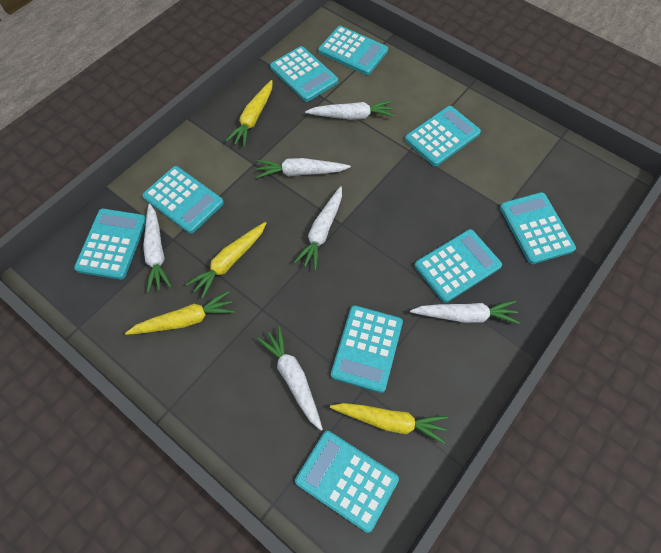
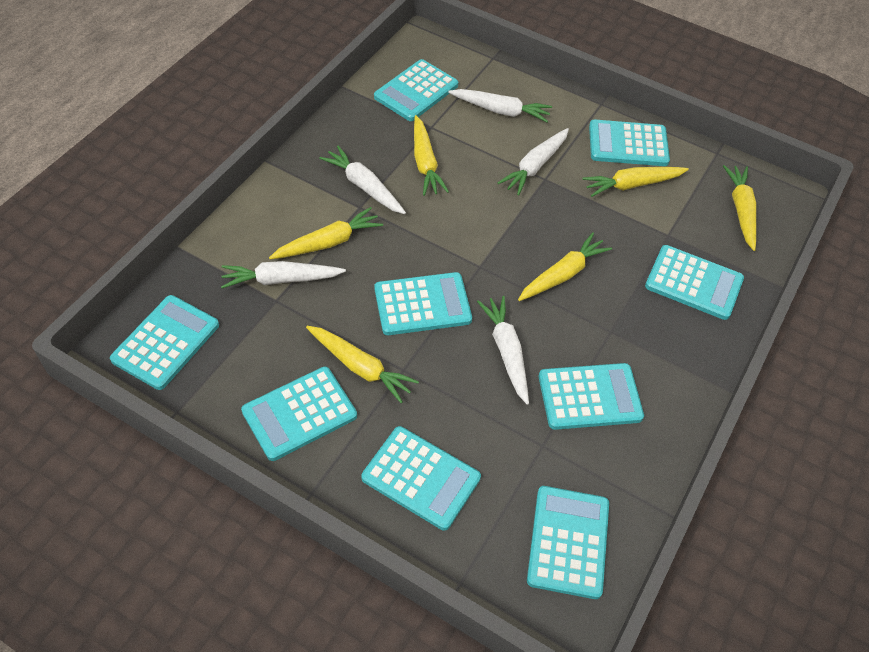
white carrot: 6 -> 5
yellow carrot: 4 -> 6

